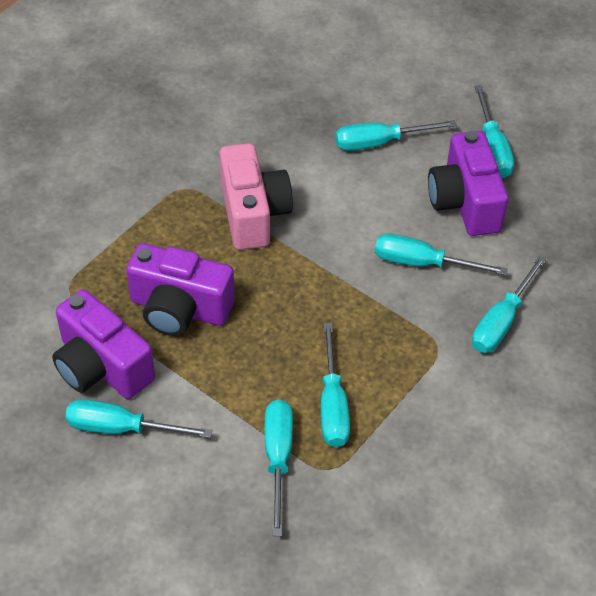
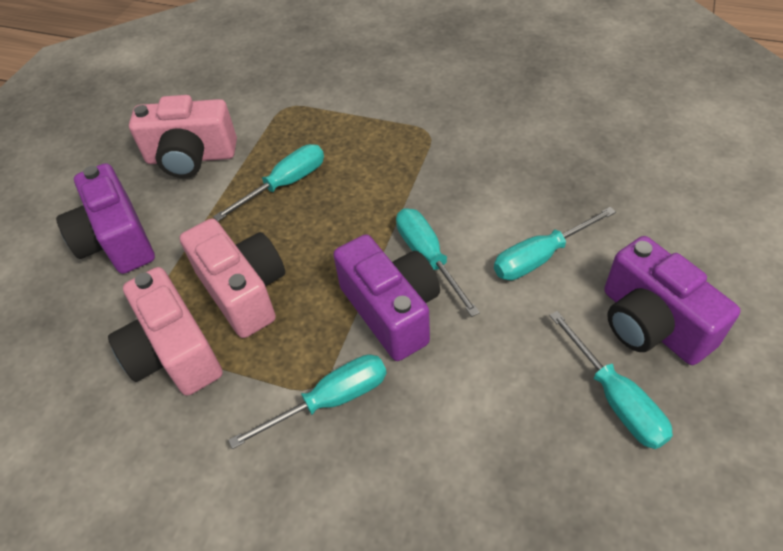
pink camera: 1 -> 3
turquoise screwdriver: 7 -> 5

